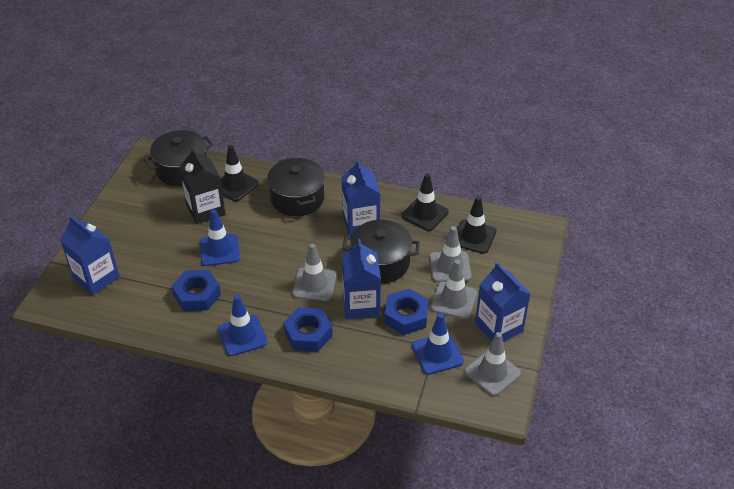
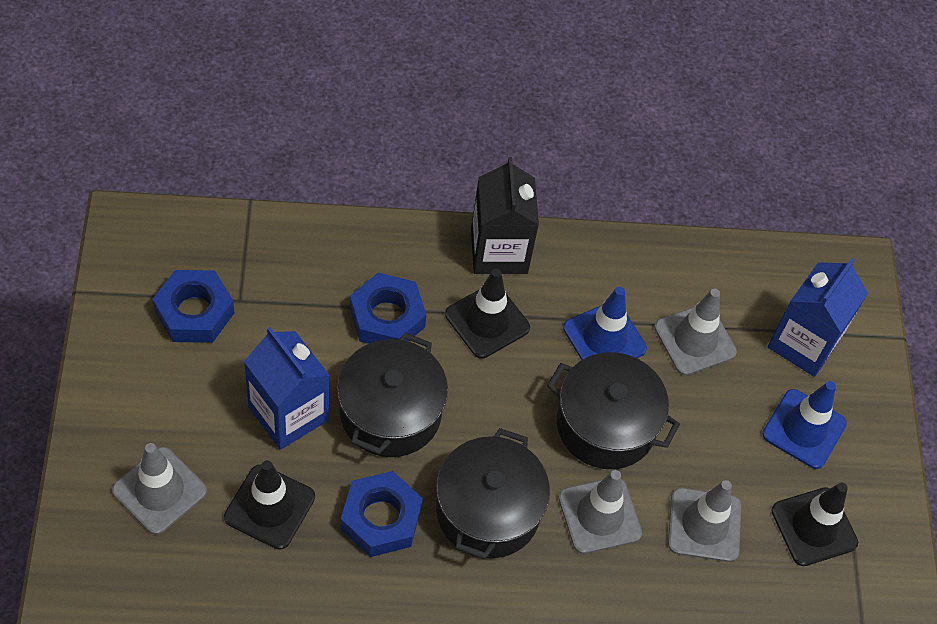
blue carton: 4 -> 2
blue traffic cone: 3 -> 2

